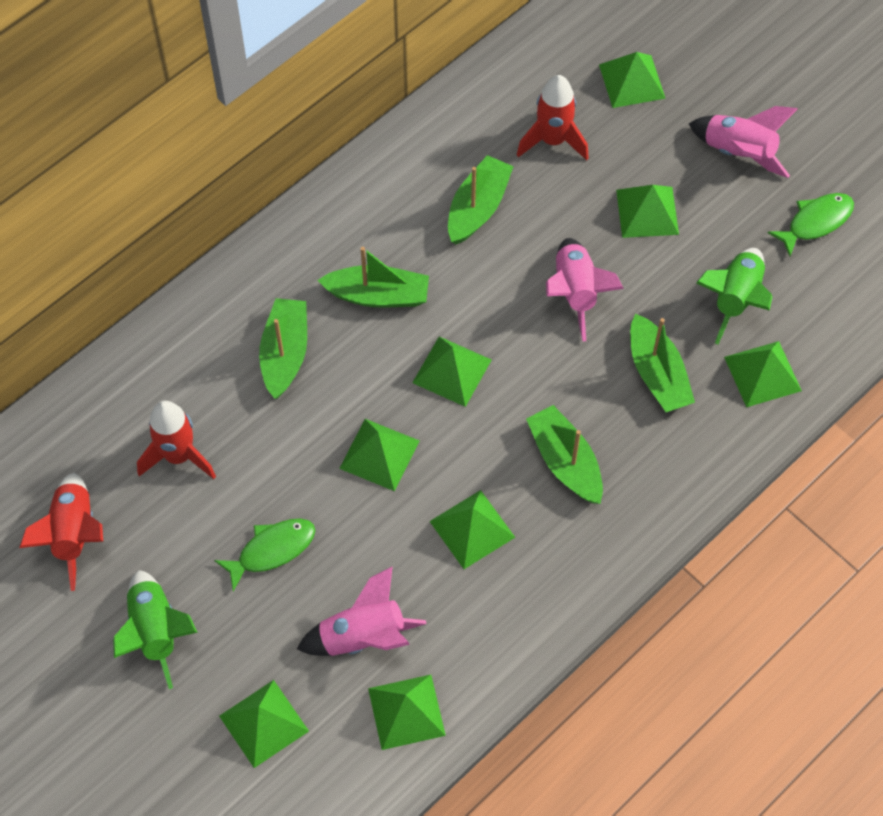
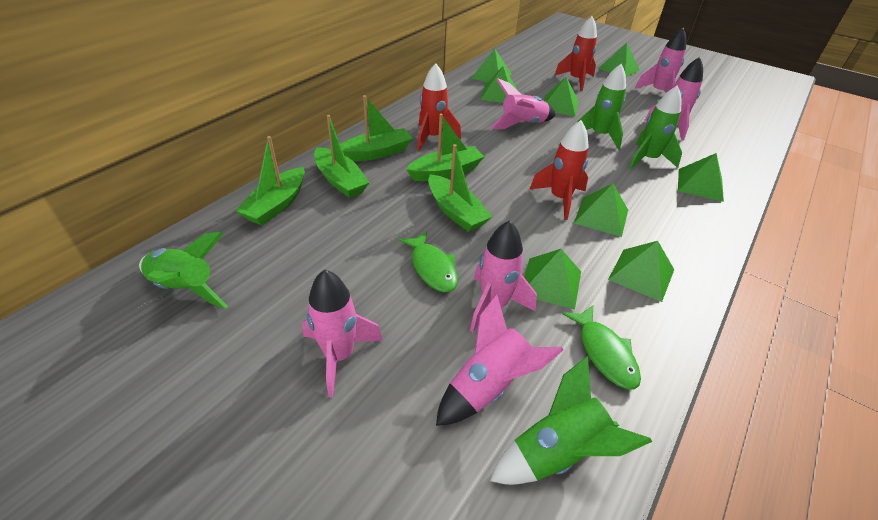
green rocket: 2 -> 4
pink rocket: 3 -> 6

